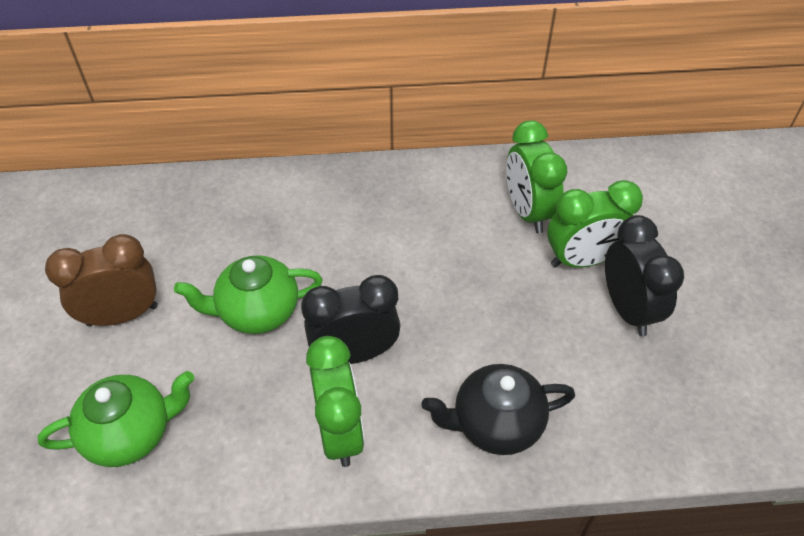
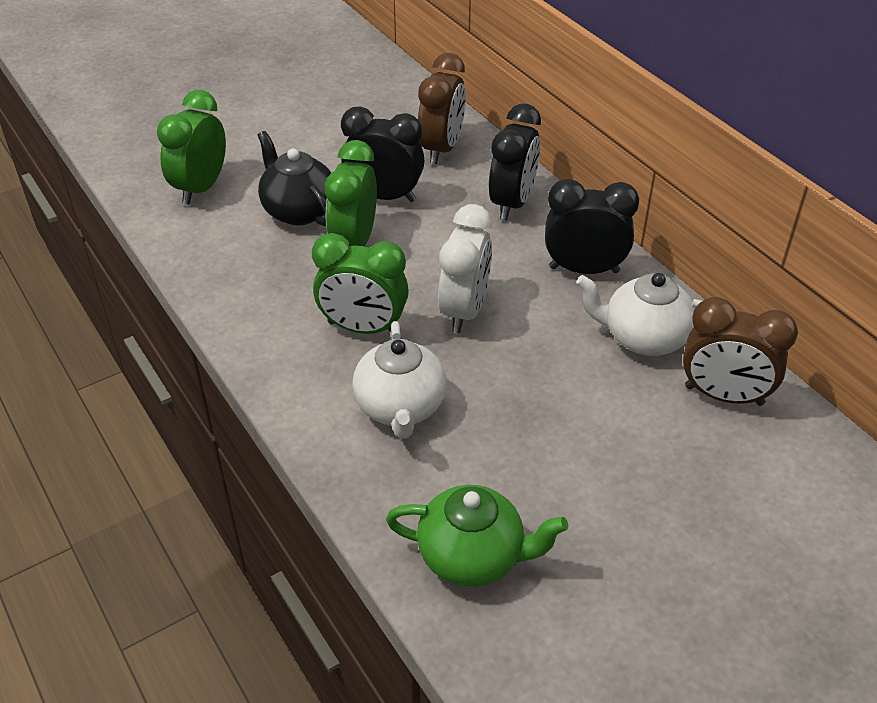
black clock: 2 -> 3
brown clock: 1 -> 2
green teapot: 2 -> 1
white clock: 0 -> 1
white teapot: 0 -> 2

